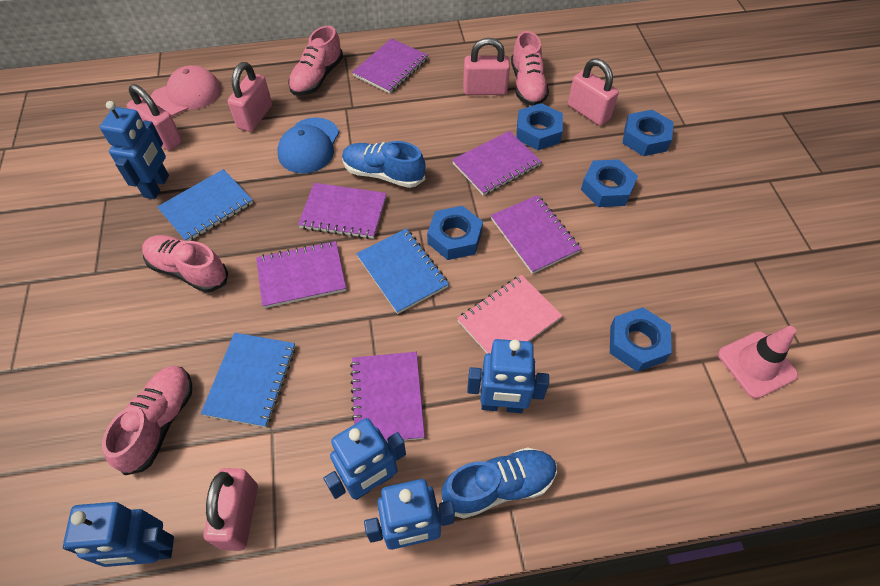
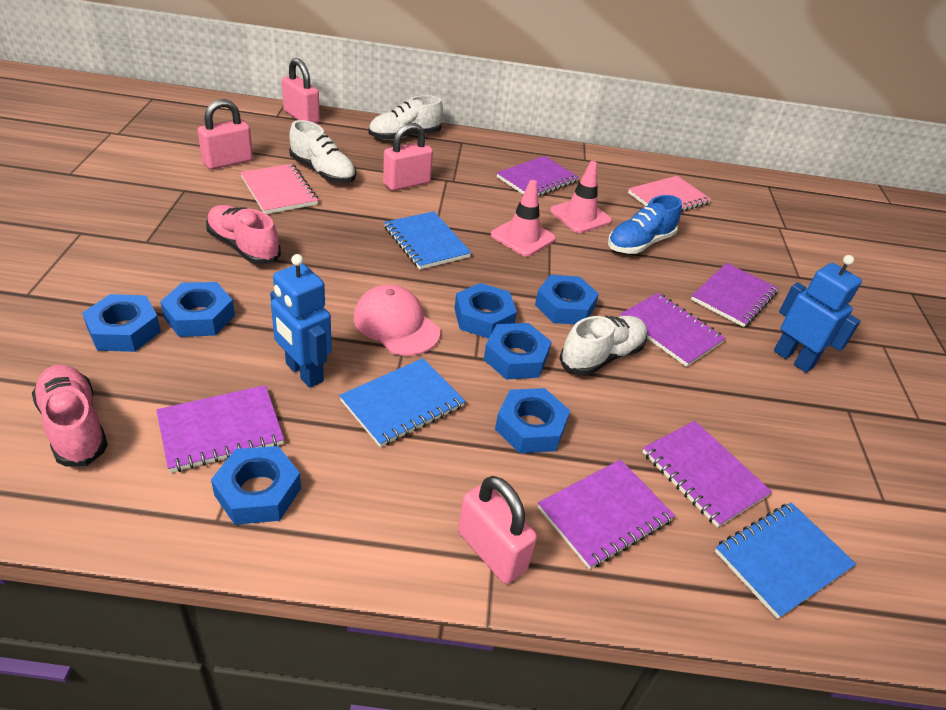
blue cap: 1 -> 0
blue nut: 5 -> 7
blue robot: 5 -> 2
blue shoe: 2 -> 1
pink notebook: 1 -> 2
pink padlock: 5 -> 4
pink shoe: 4 -> 2
pink traffic cone: 1 -> 2
white shoe: 0 -> 3

